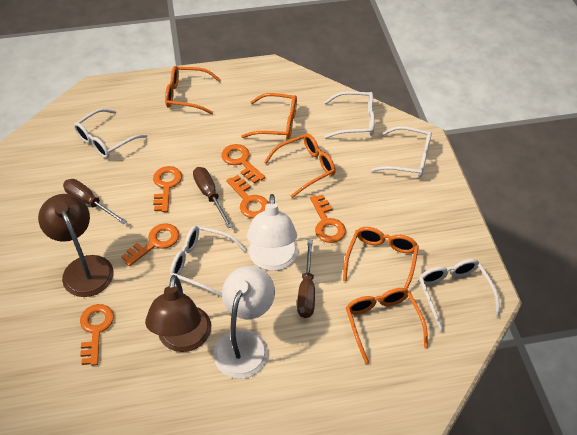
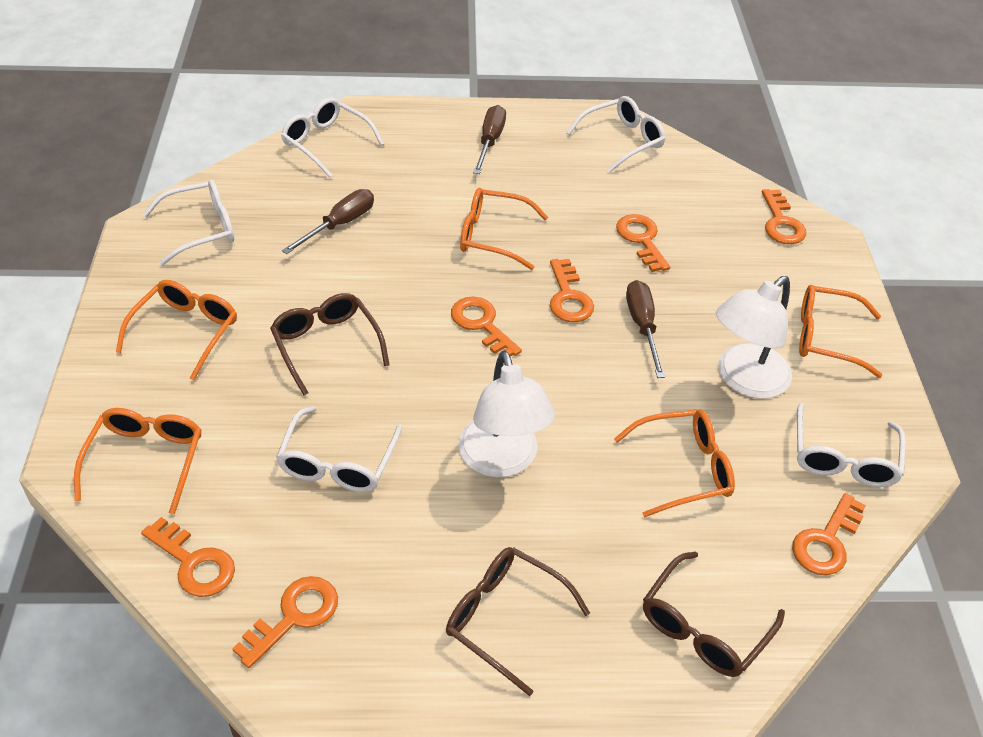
brown glasses: 0 -> 3
brown lamp: 2 -> 0
orange key: 6 -> 7

